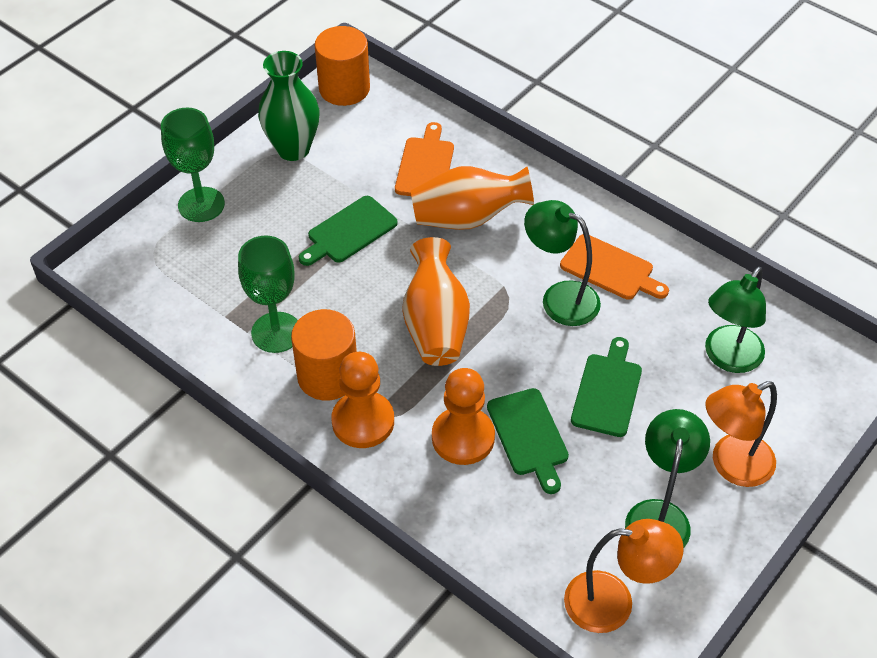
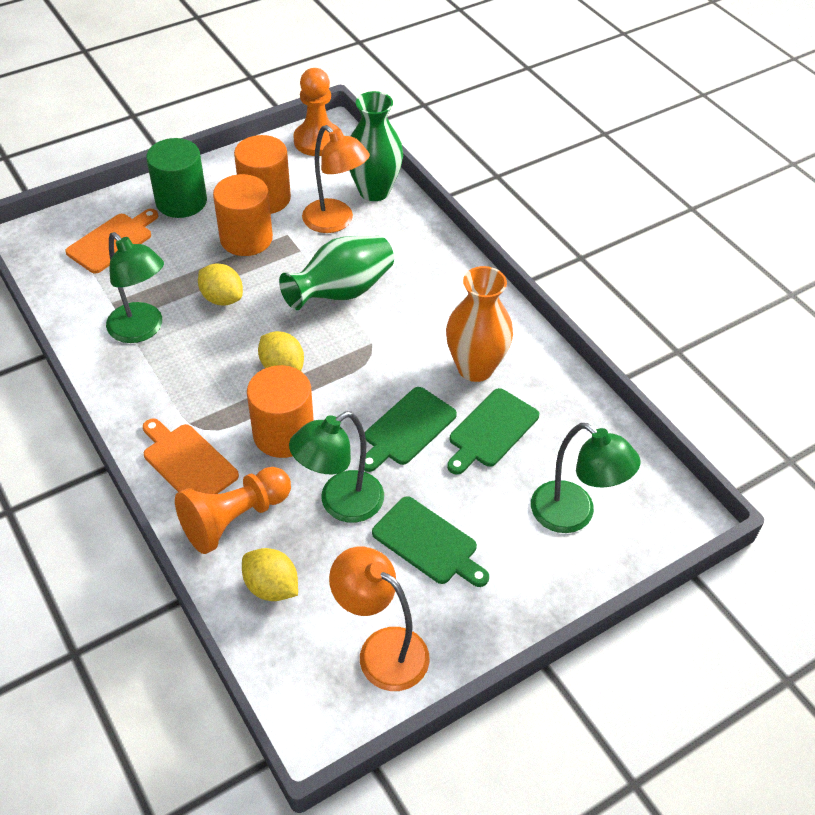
green cylinder: 0 -> 1
green goblet: 2 -> 0
green vase: 1 -> 2
orange cylinder: 2 -> 3
orange vase: 2 -> 1
yellow lemon: 0 -> 3

